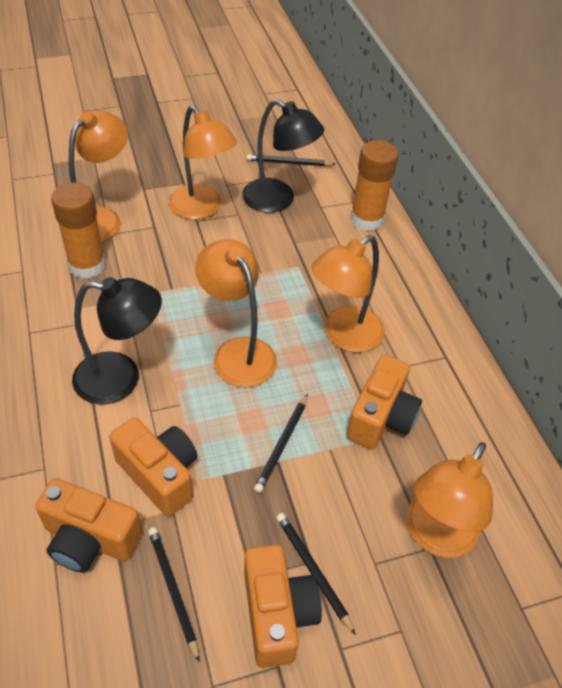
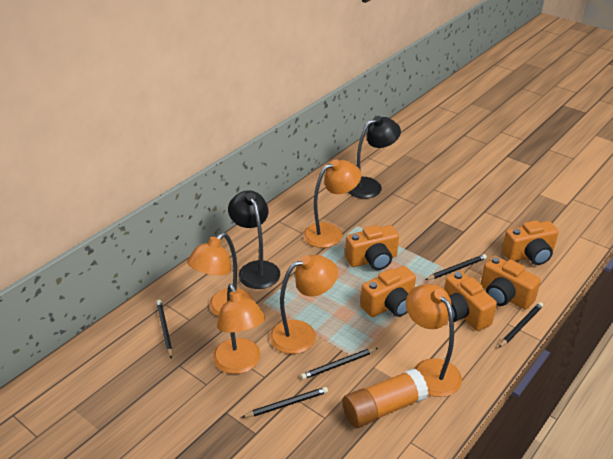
black pencil: 4 -> 5
orange camera: 4 -> 5
orange glue stick: 2 -> 1

